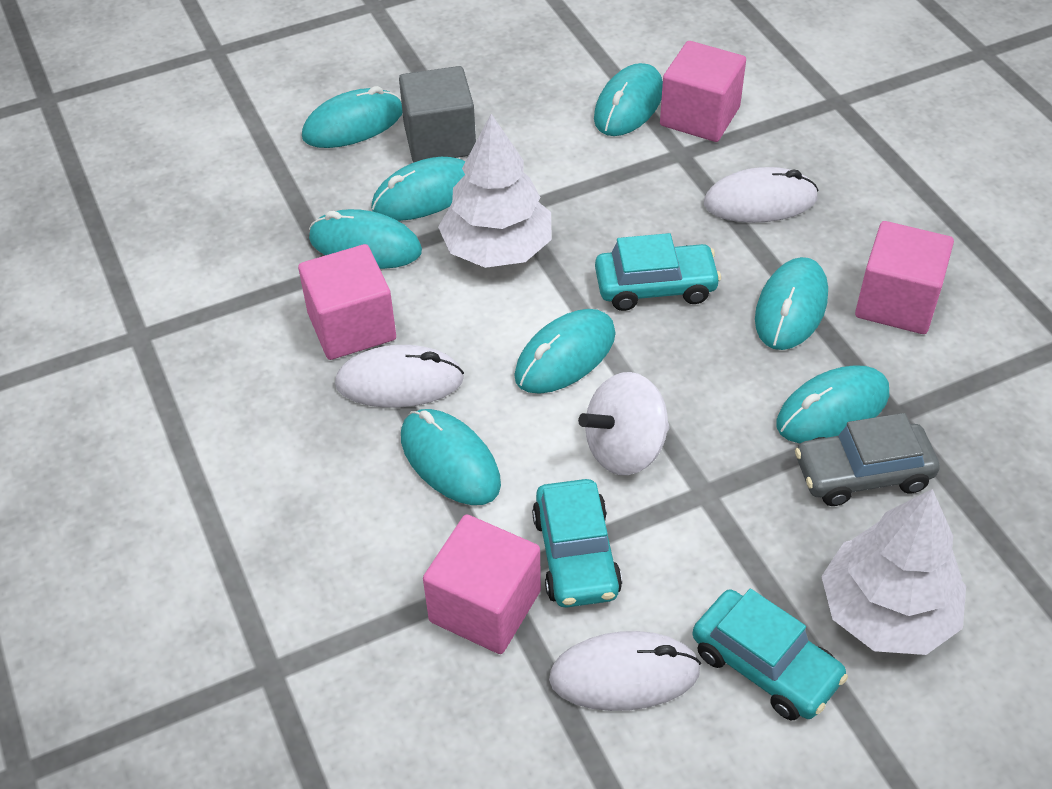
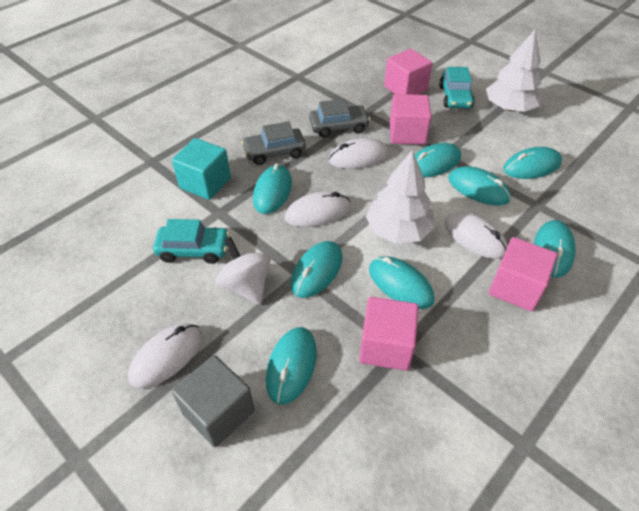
grey car: 1 -> 2
turquoise car: 3 -> 2
turquoise cube: 0 -> 1
white mouse: 3 -> 4

